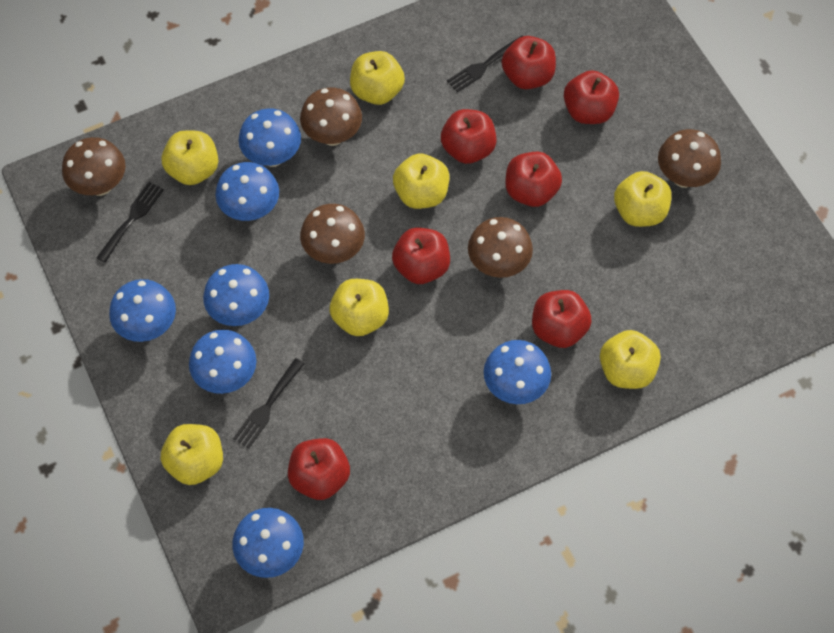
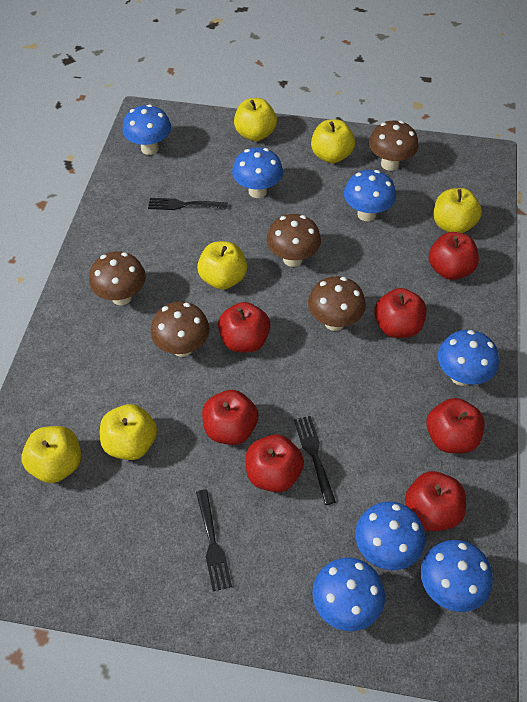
yellow apple: 7 -> 6

